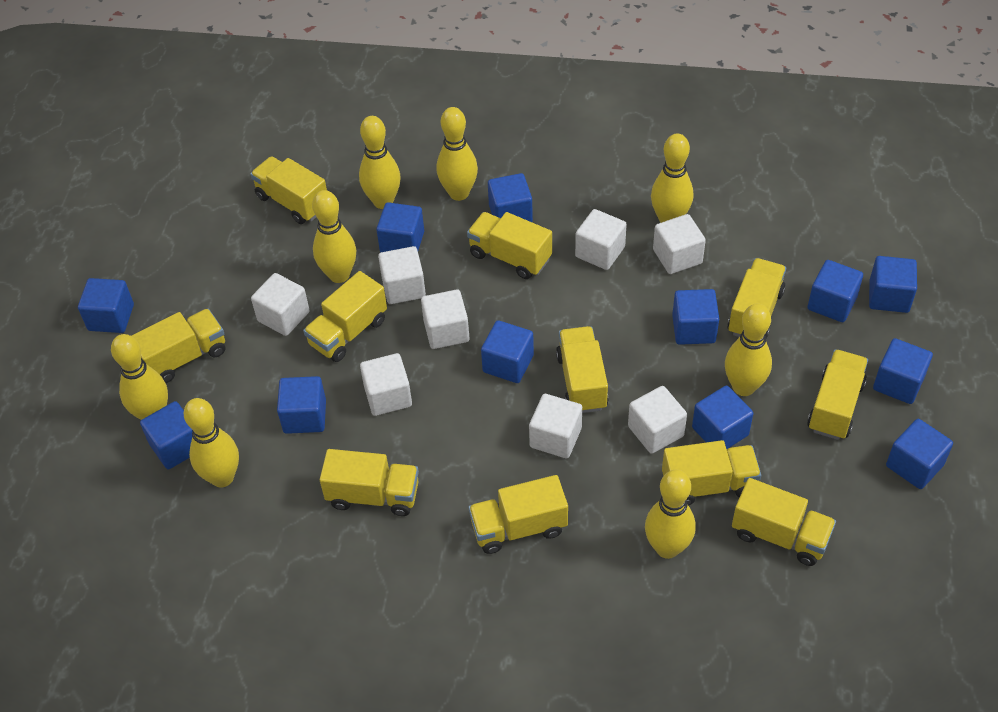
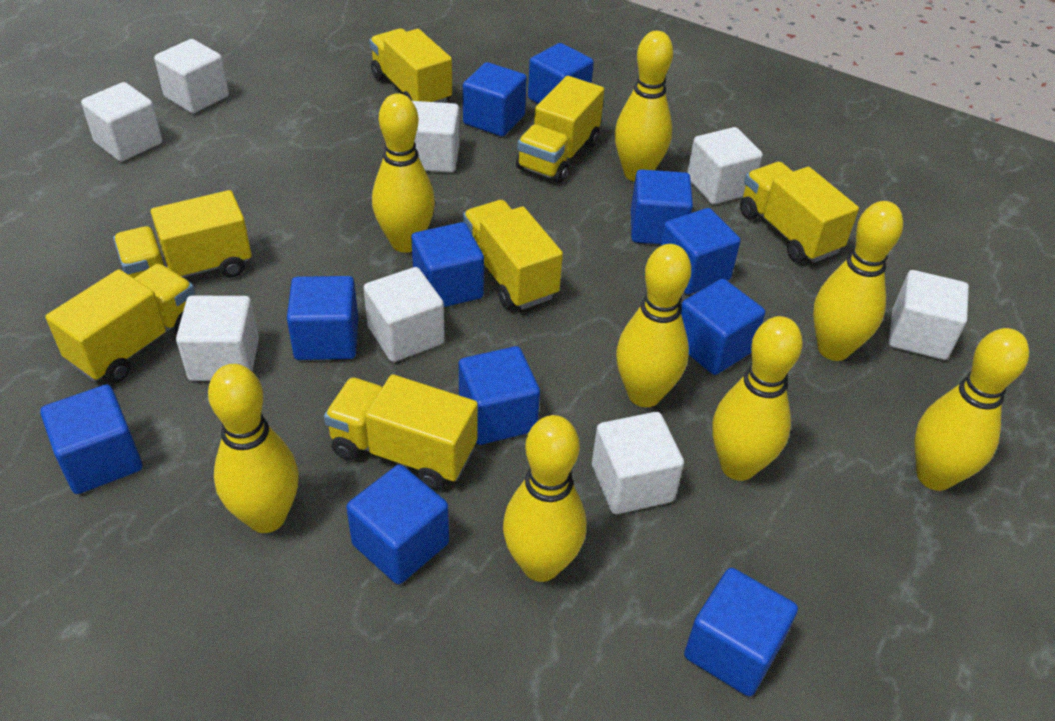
blue cube: 12 -> 11
yellow truck: 11 -> 7

